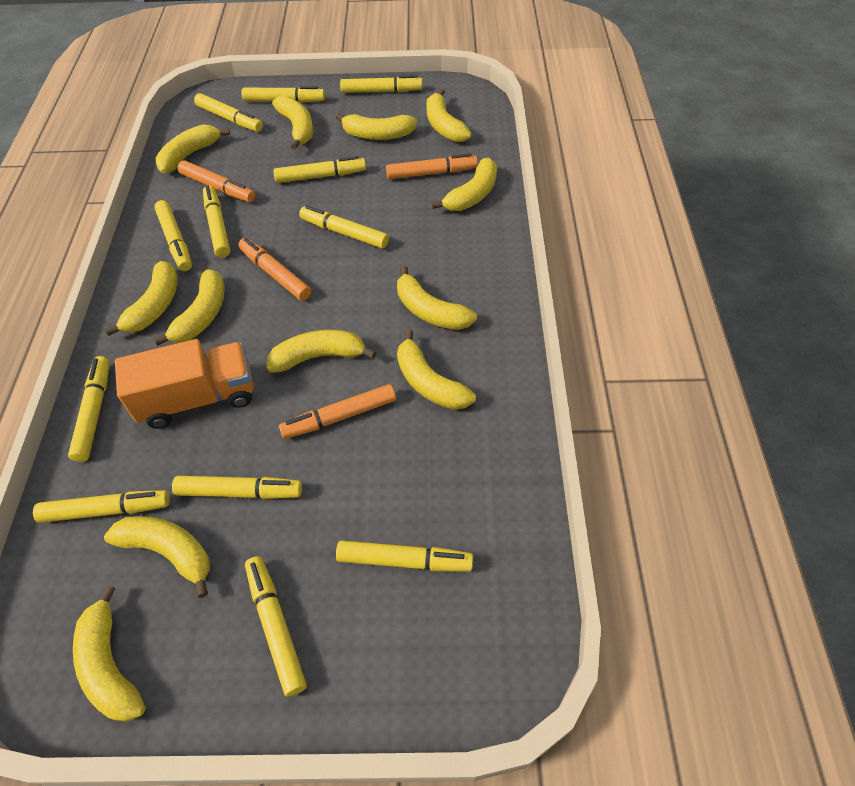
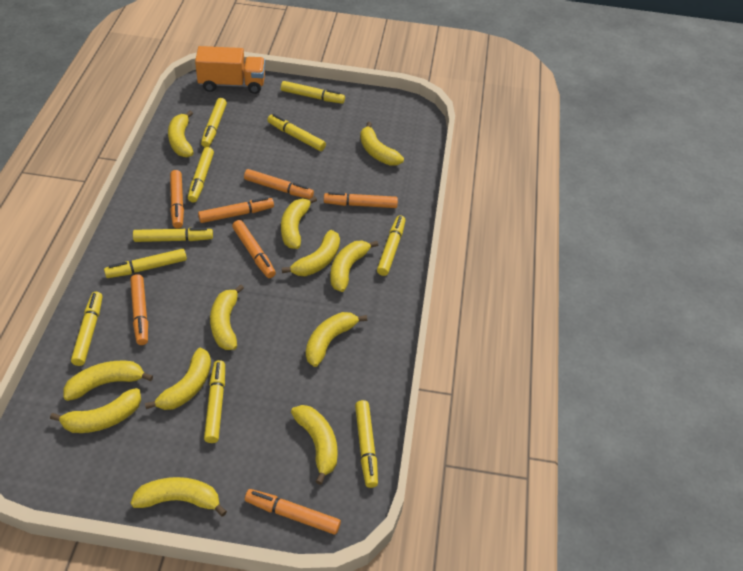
orange marker: 4 -> 7
yellow marker: 12 -> 10

